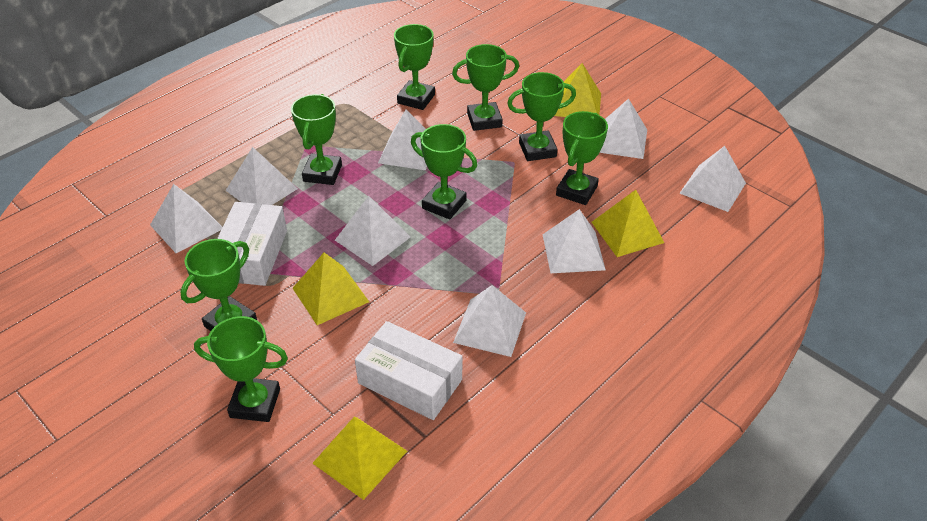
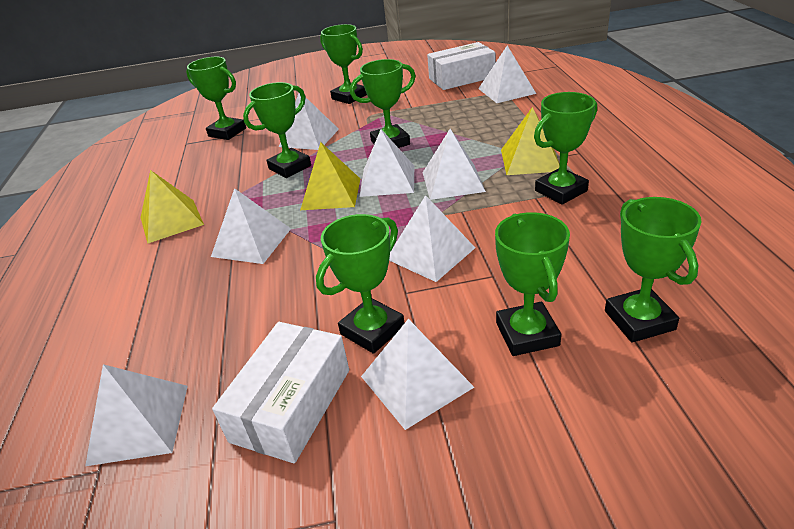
yellow pyramid: 4 -> 3

